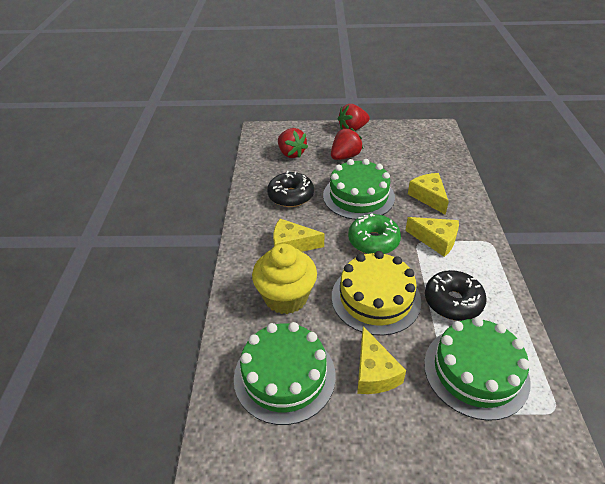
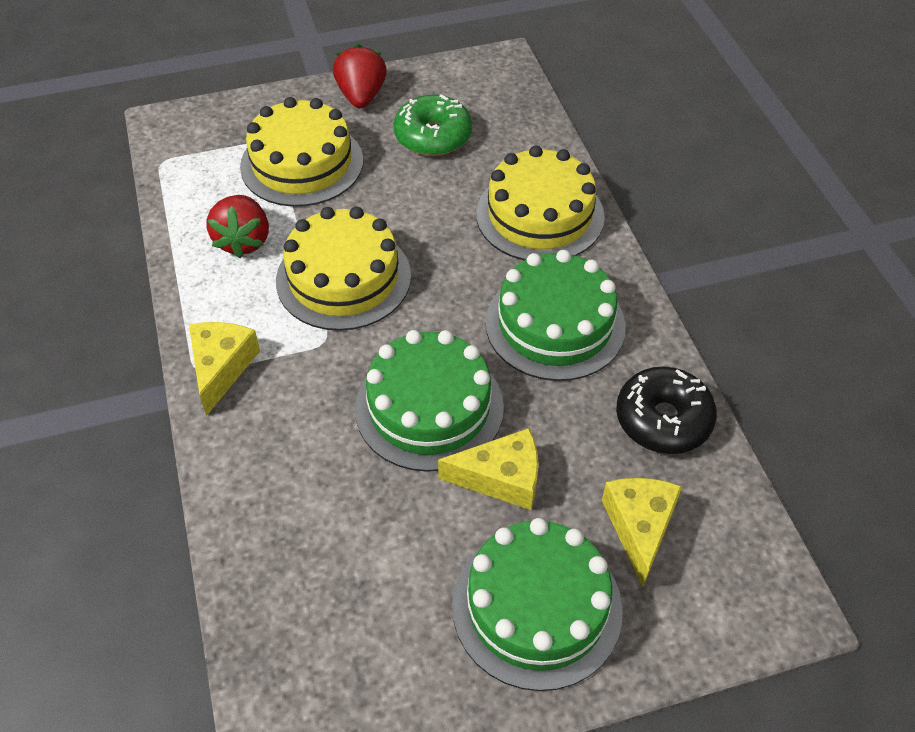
black donut: 2 -> 1
red strawberry: 3 -> 2
yellow cake: 1 -> 3
yellow cheese: 4 -> 3
yellow cupcake: 1 -> 0

